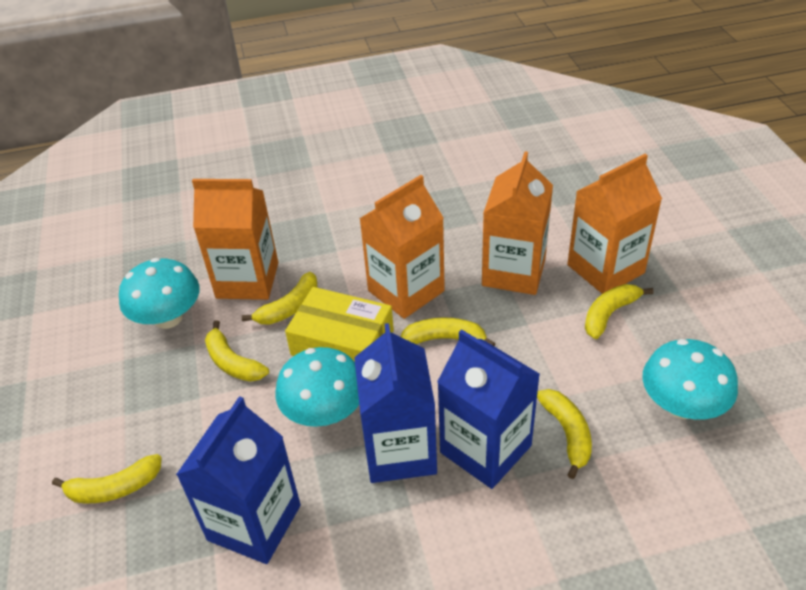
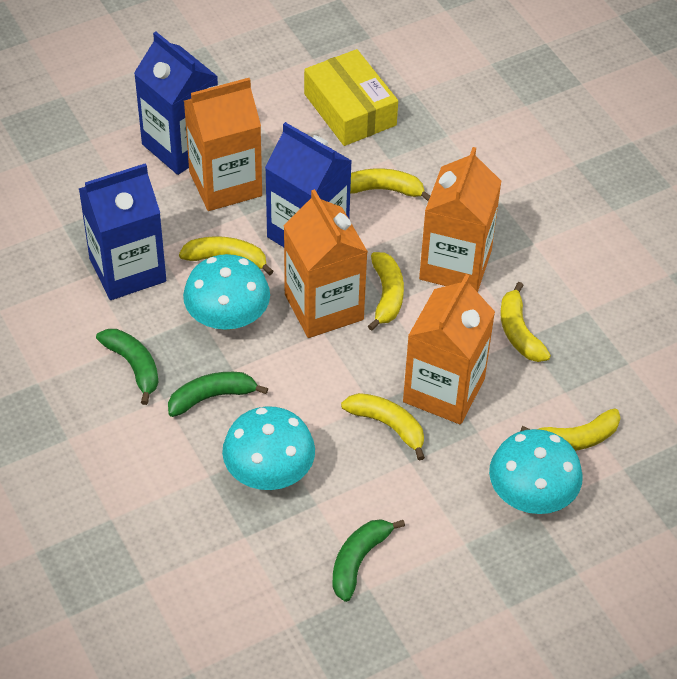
green banana: 0 -> 3

